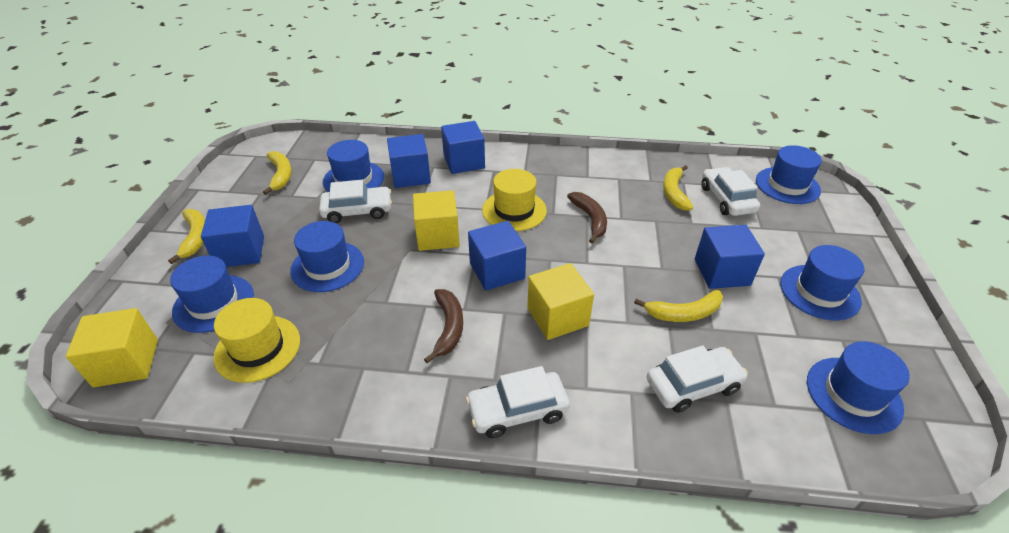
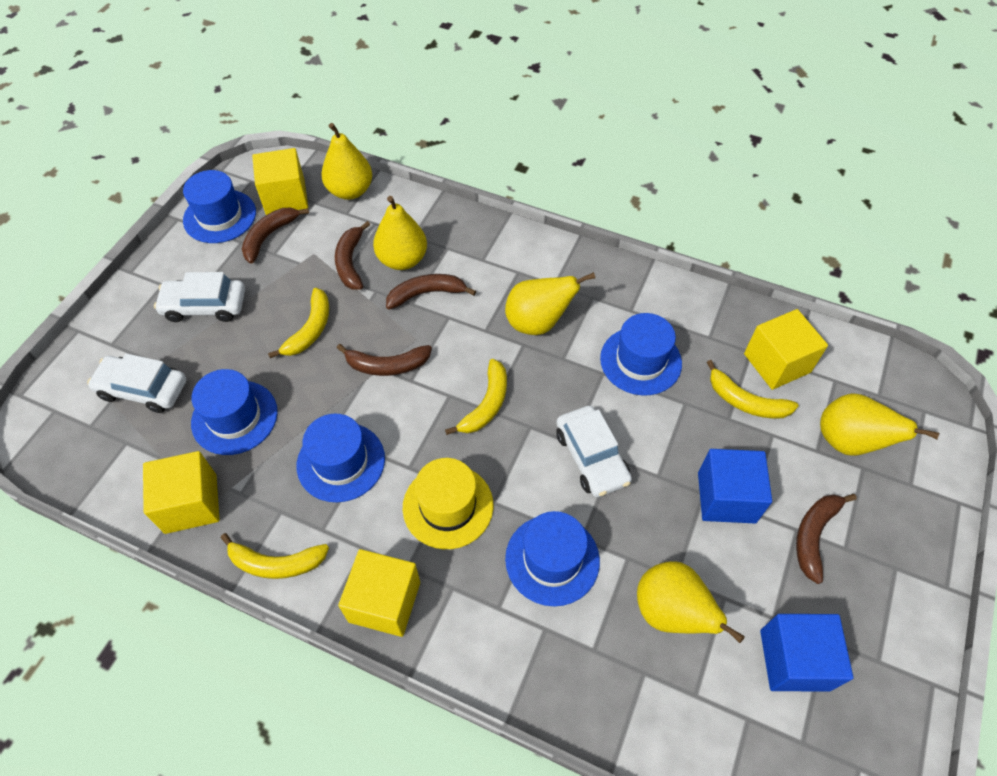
blue cube: 5 -> 2
blue hat: 6 -> 5
brown banana: 2 -> 5
white car: 4 -> 3
yellow cube: 3 -> 4
yellow hat: 2 -> 1
yellow pear: 0 -> 5

